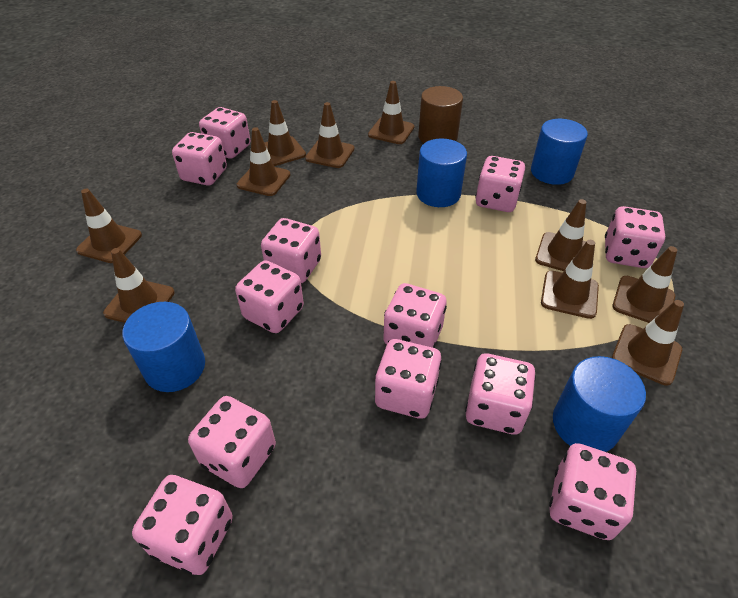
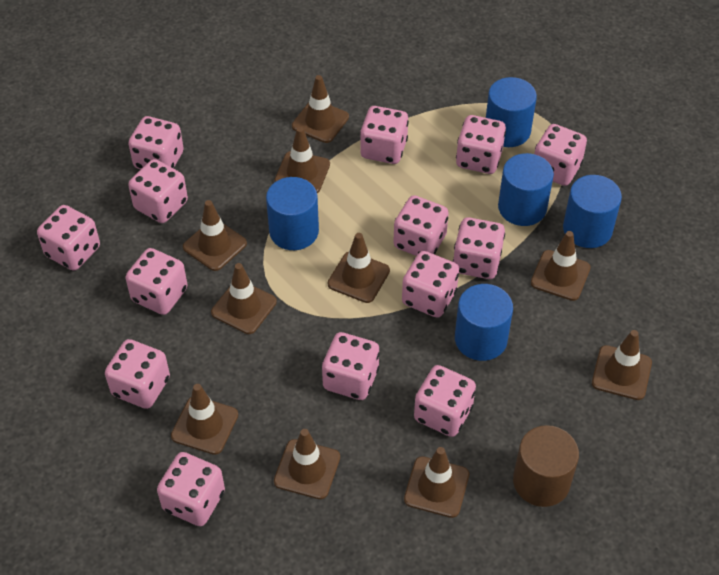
blue cylinder: 4 -> 5
pink dice: 12 -> 14

